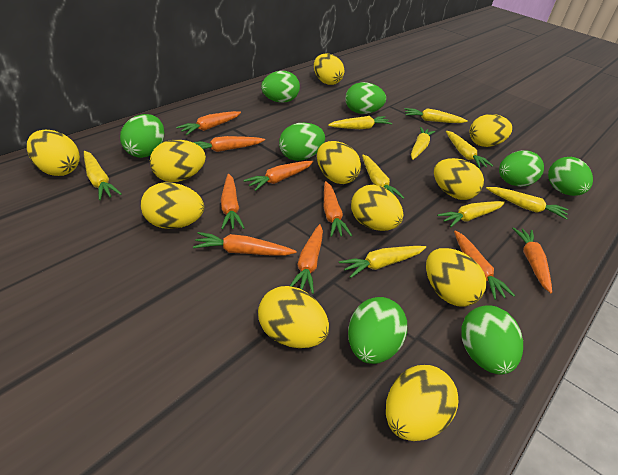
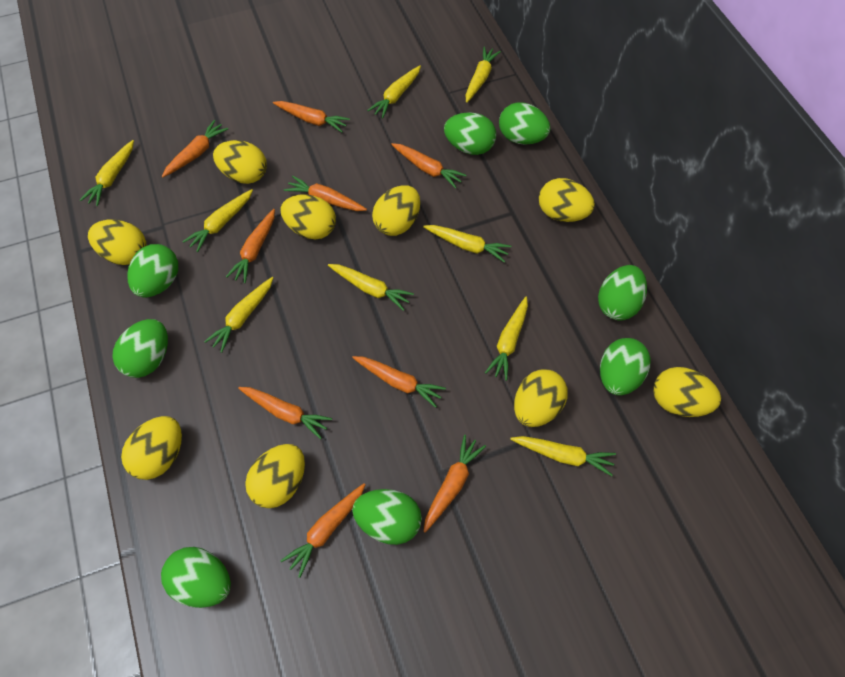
yellow egg: 11 -> 9

